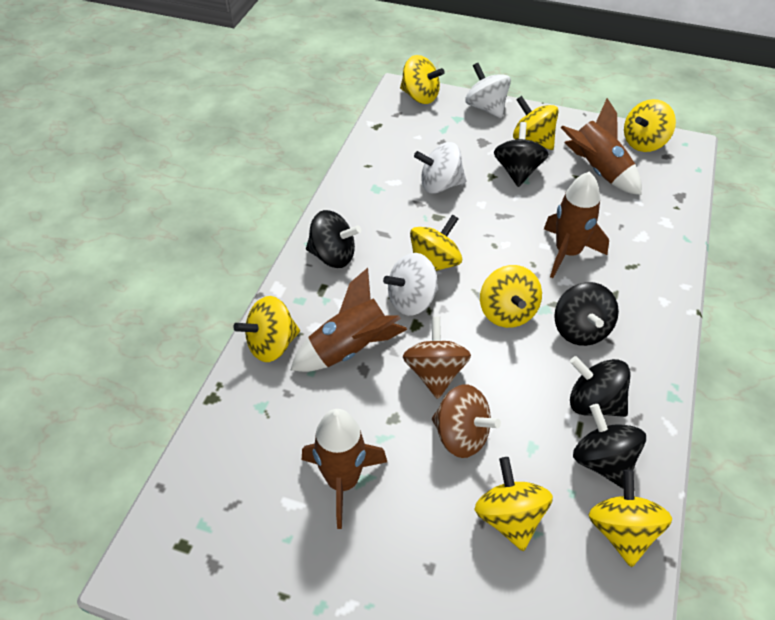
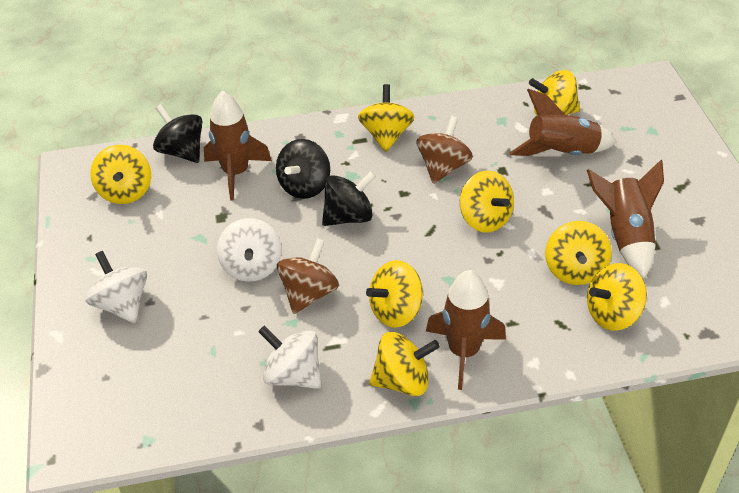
black spinning top: 5 -> 3

